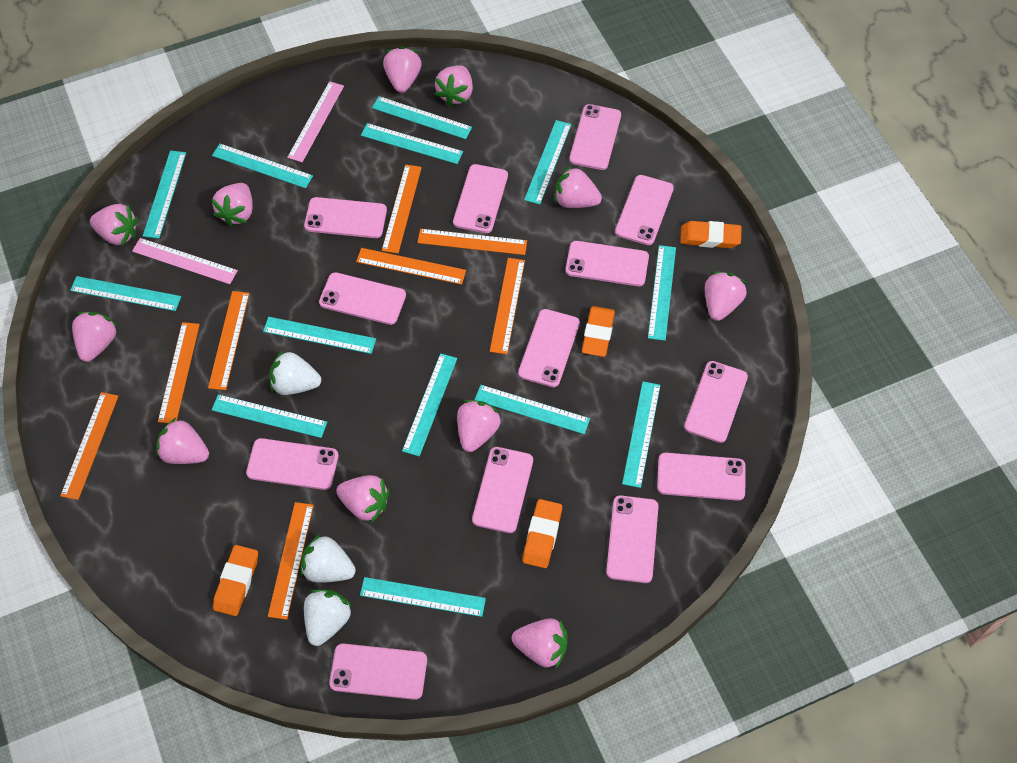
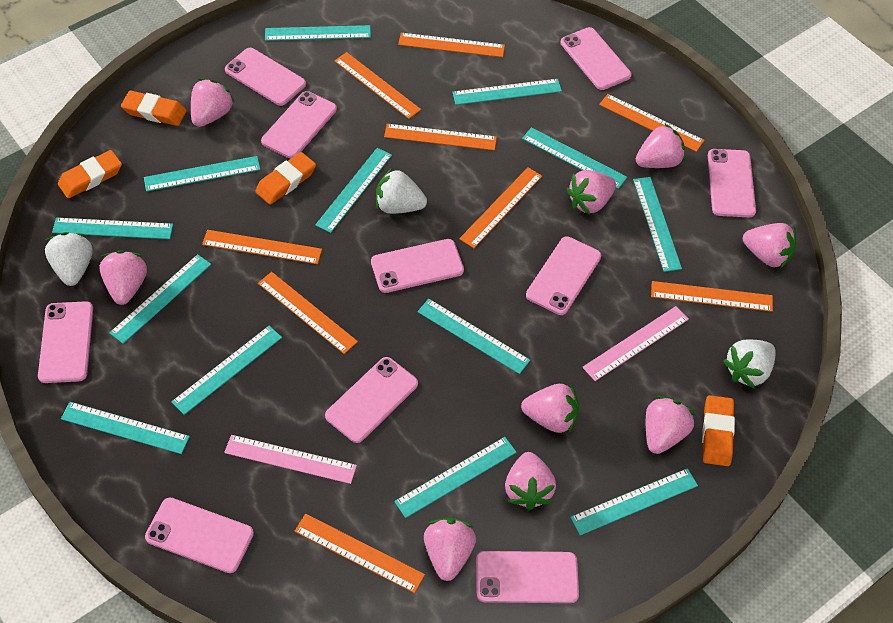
orange ruler: 8 -> 9
pink phone: 13 -> 10
pink strawberry: 11 -> 9

